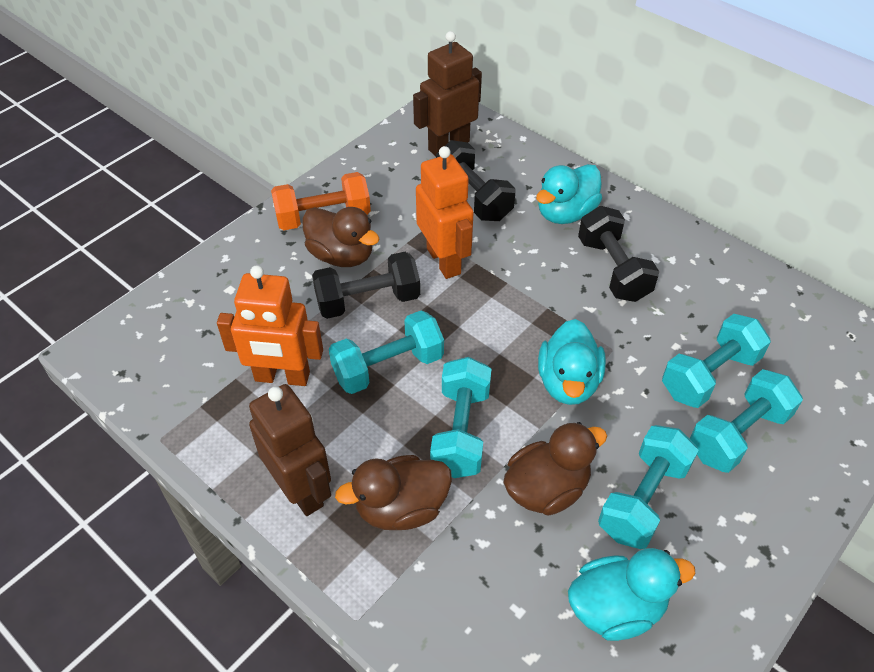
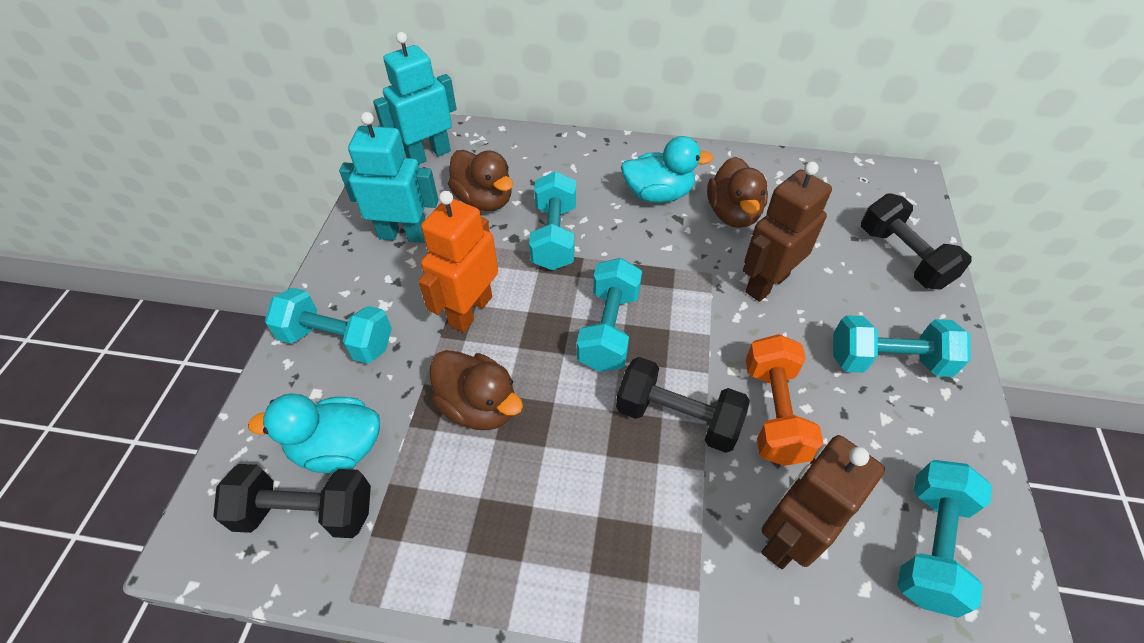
orange robot: 2 -> 1
turquoise duck: 3 -> 2
turquoise robot: 0 -> 2

